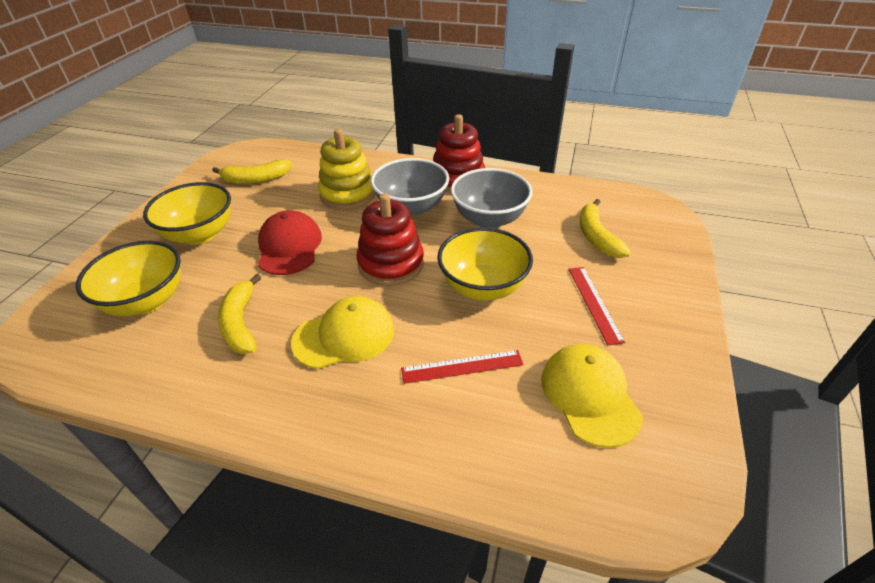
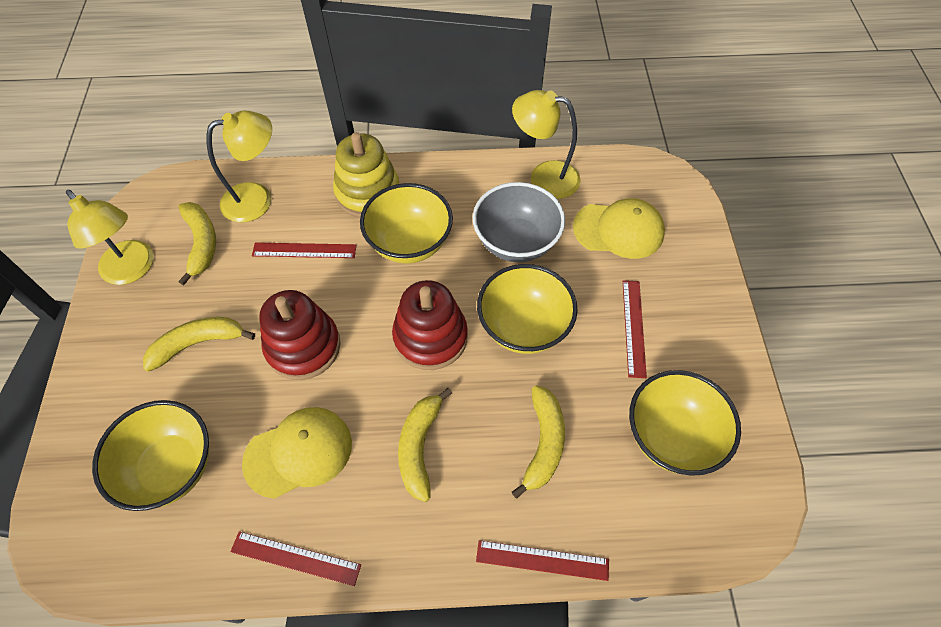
grey bowl: 2 -> 1
red cap: 1 -> 0
red ruler: 2 -> 4
yellow banana: 3 -> 4
yellow bowl: 3 -> 4
yellow lamp: 0 -> 3

